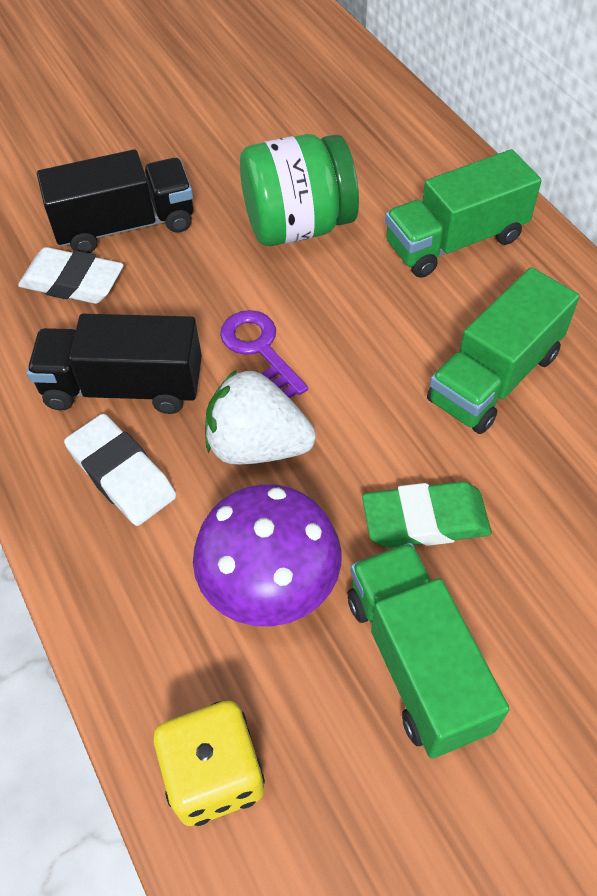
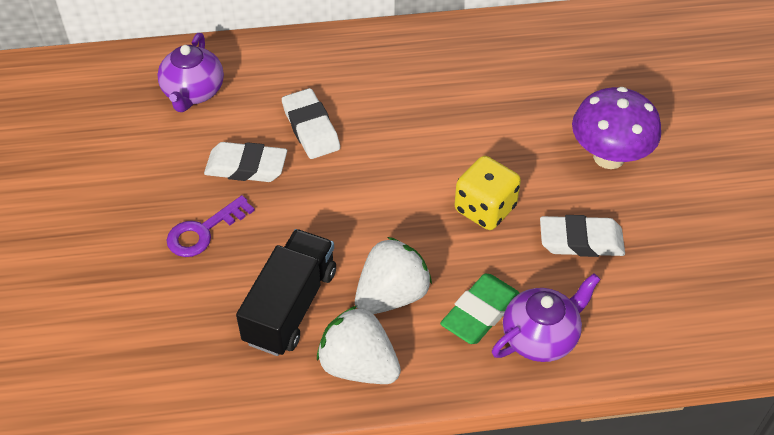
black truck: 2 -> 1
green jar: 1 -> 0
green truck: 3 -> 0
purple teapot: 0 -> 2
white eraser: 2 -> 3
white strawberry: 1 -> 2

